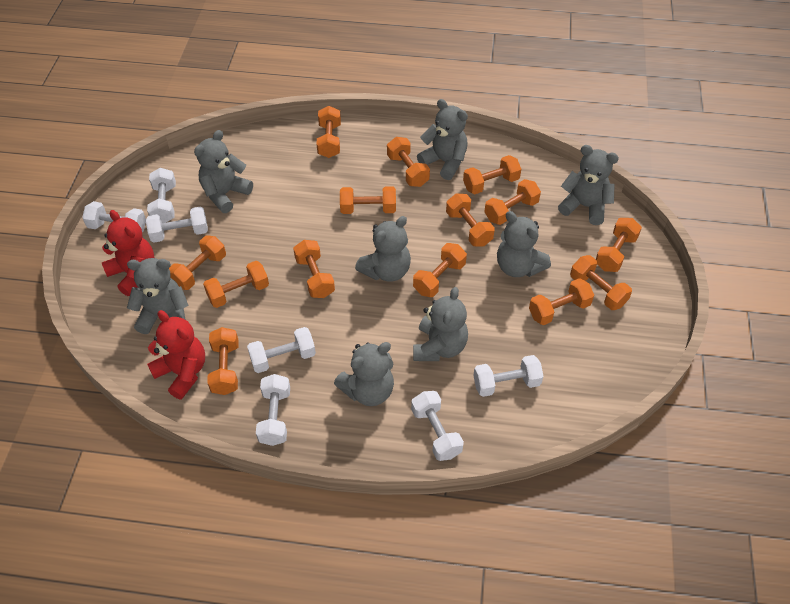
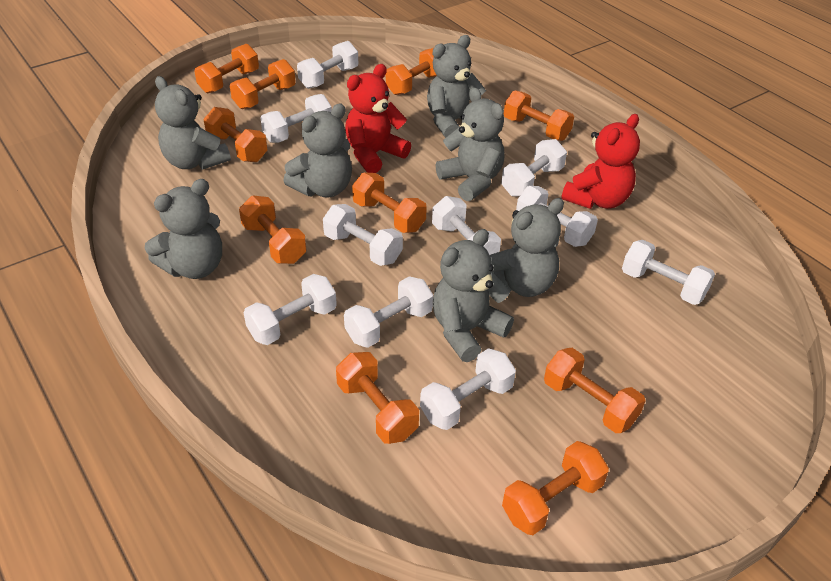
grey teddy bear: 8 -> 7
orange dumbbell: 14 -> 10
white dumbbell: 7 -> 10

